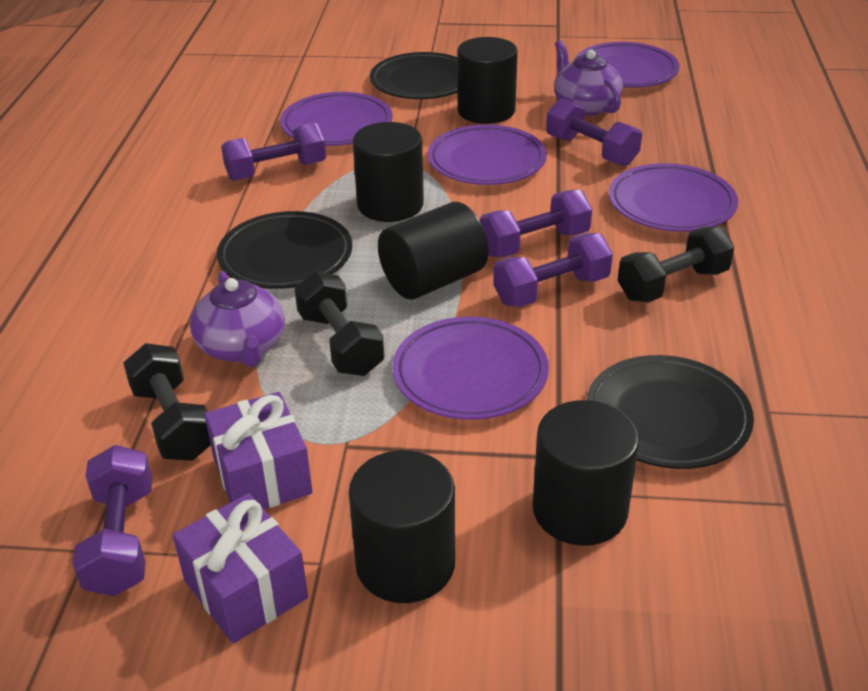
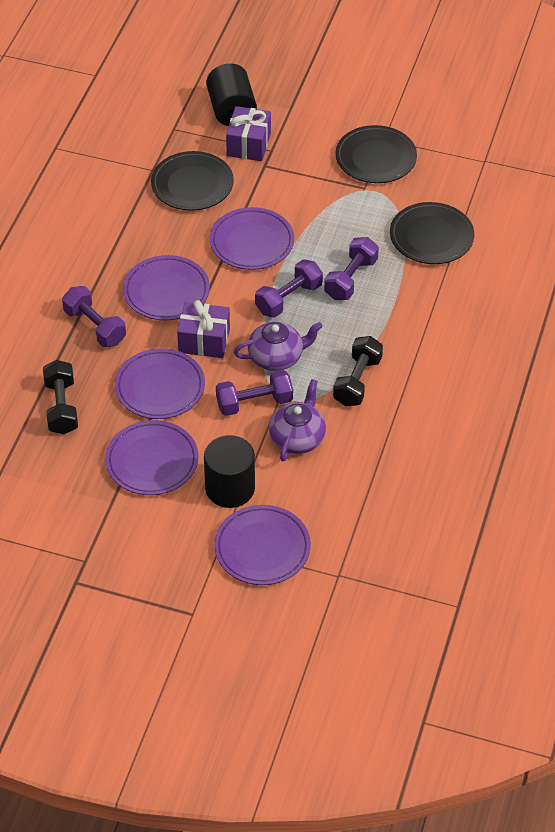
black cylinder: 5 -> 2
black dumbbell: 3 -> 2
purple dumbbell: 5 -> 4

